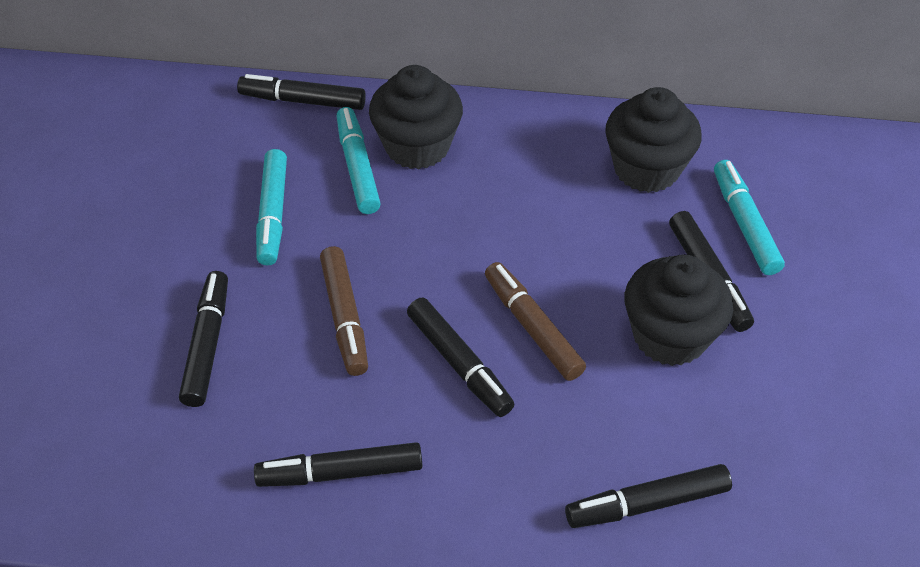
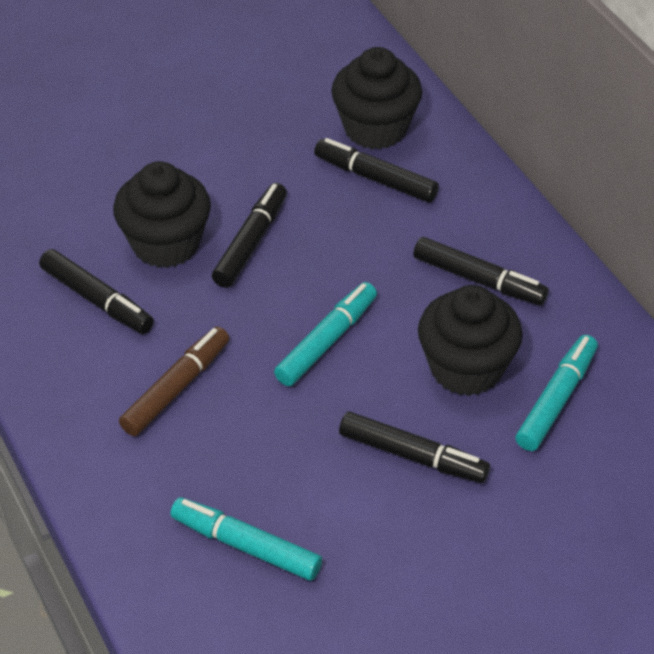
black marker: 6 -> 5
brown marker: 2 -> 1

